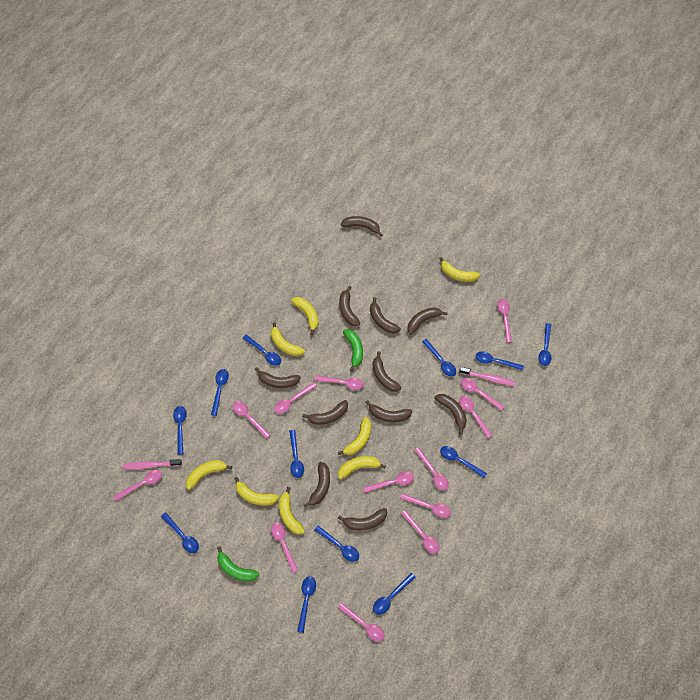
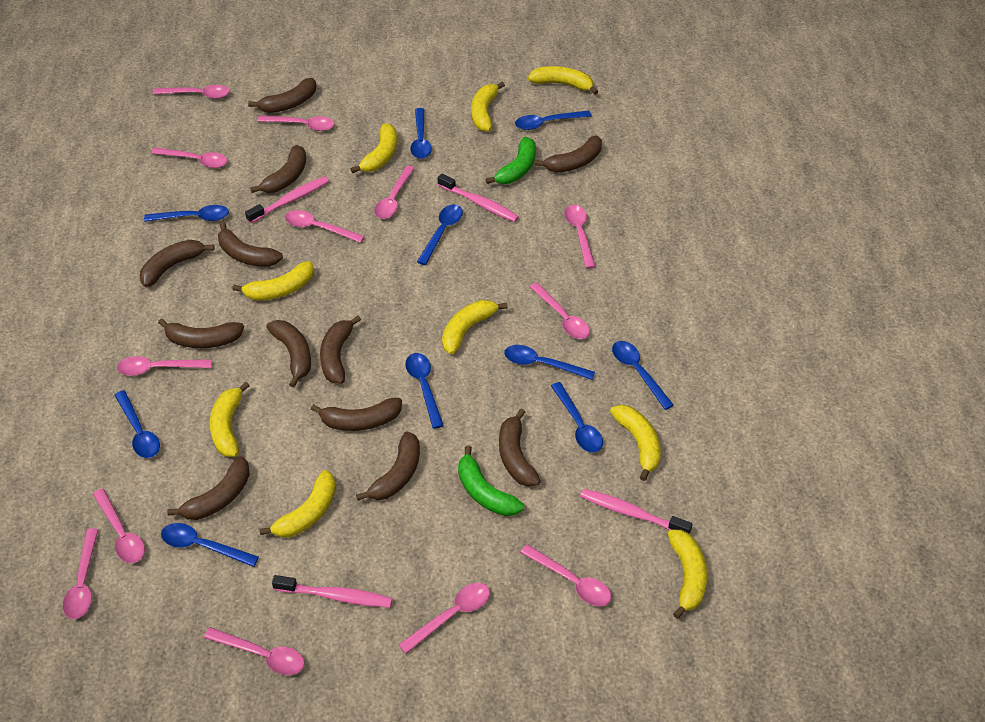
blue spoon: 12 -> 10
brown banana: 11 -> 12
pink toothbrush: 2 -> 4
yellow banana: 8 -> 9

